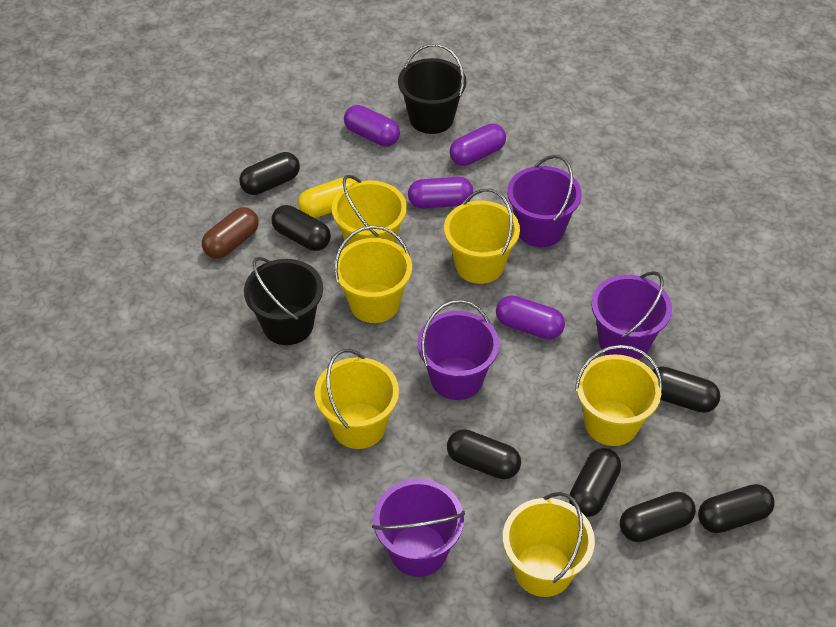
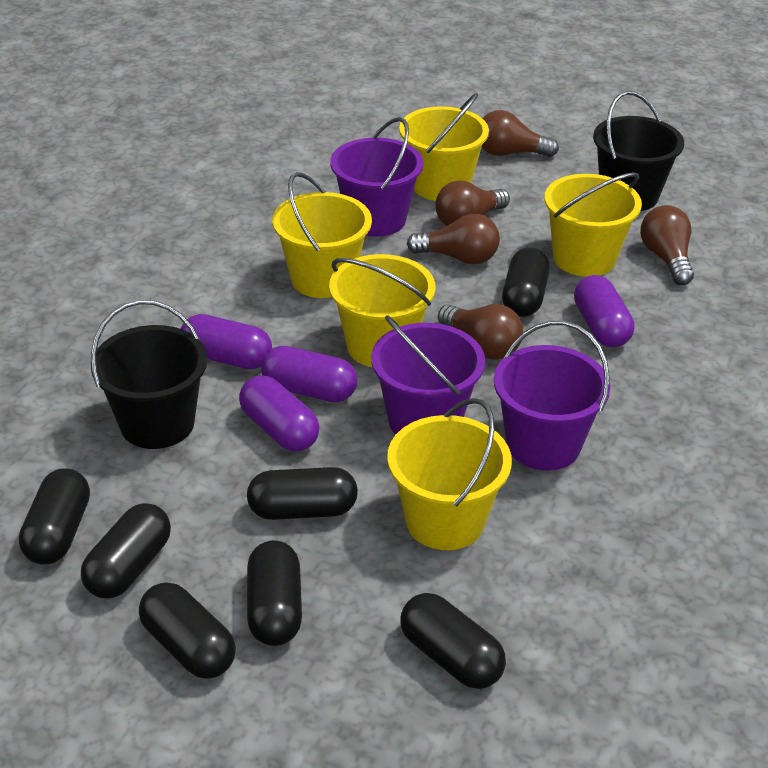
brown capsule: 1 -> 0
brown light bulb: 0 -> 5
purple bucket: 4 -> 3
yellow bucket: 6 -> 5
yellow capsule: 1 -> 0

